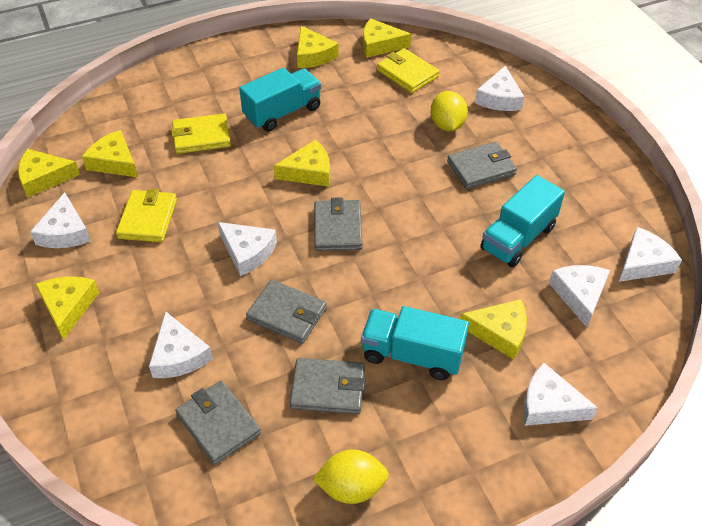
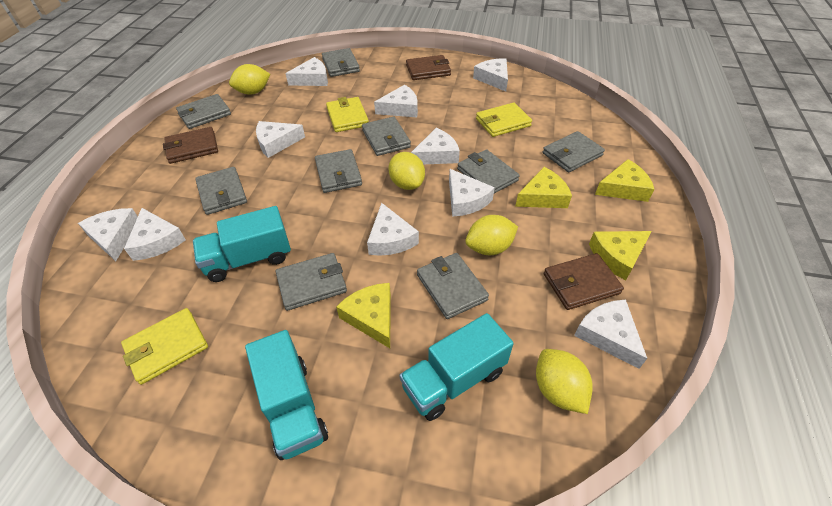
brown wallet: 0 -> 3
grey wallet: 5 -> 9
white cheese: 7 -> 10
yellow cheese: 7 -> 4
yellow lemon: 2 -> 4

